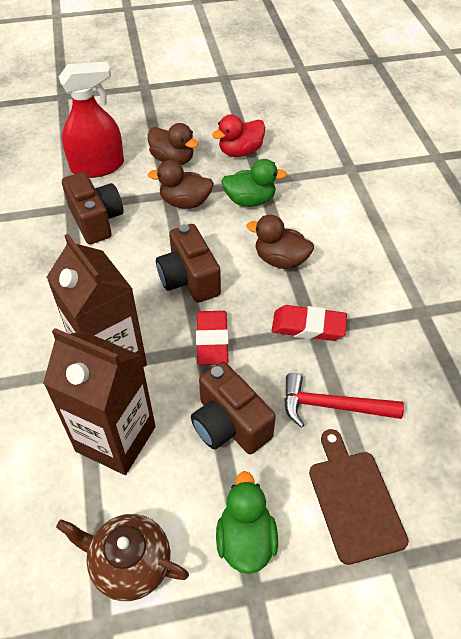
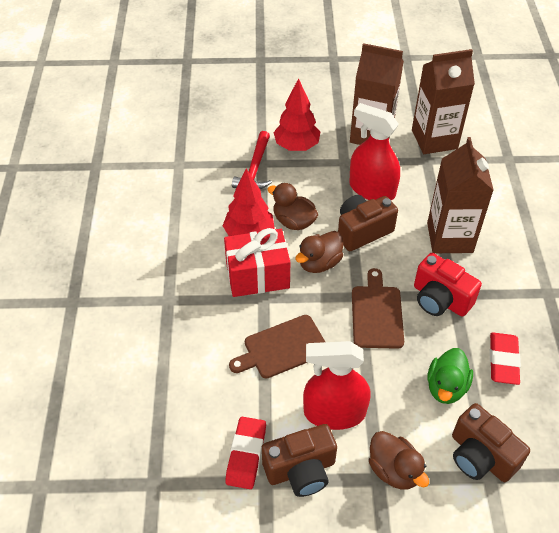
brown carton: 2 -> 3
brown cutting board: 1 -> 2
brown teapot: 1 -> 0
green duck: 2 -> 1
red camera: 0 -> 1
red duck: 1 -> 0
red gift: 0 -> 1
red spray bottle: 1 -> 2
red tree: 0 -> 2

